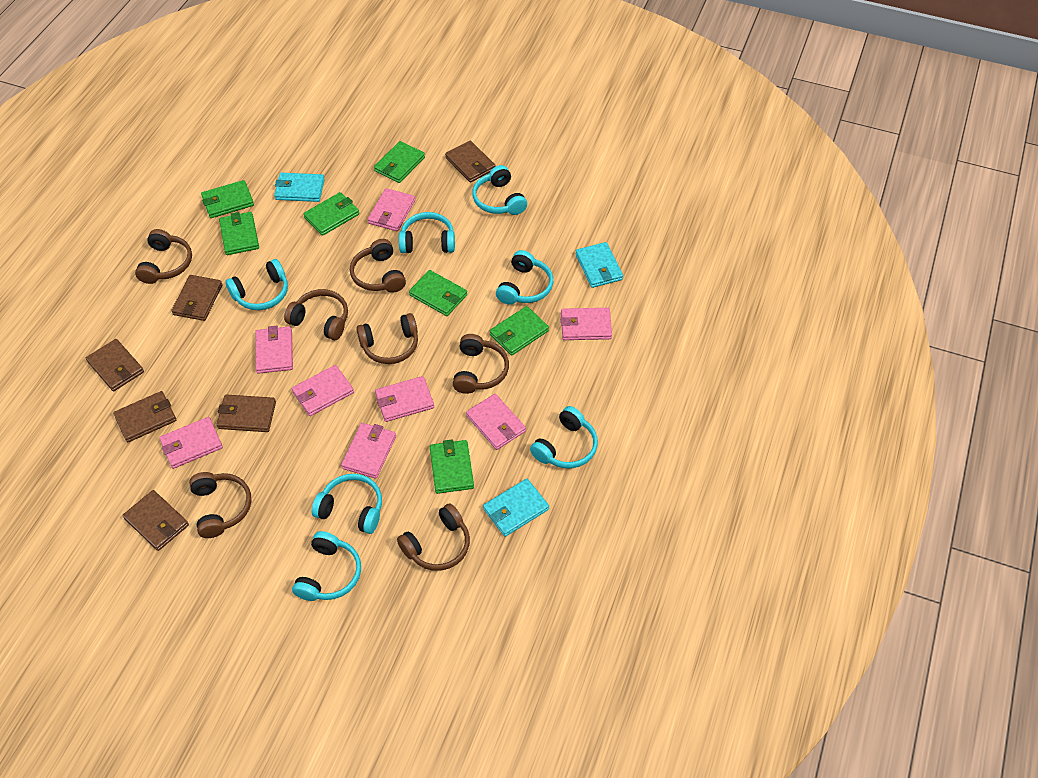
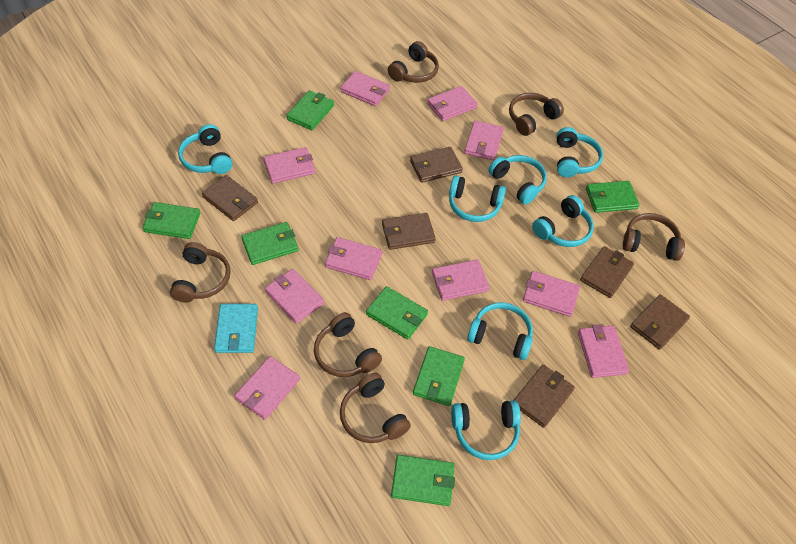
brown headphones: 7 -> 6
pink wallet: 8 -> 10
turquoise wallet: 3 -> 1

